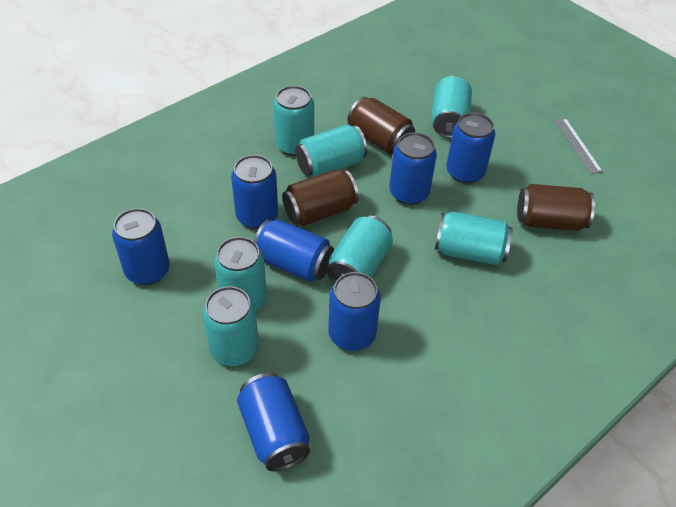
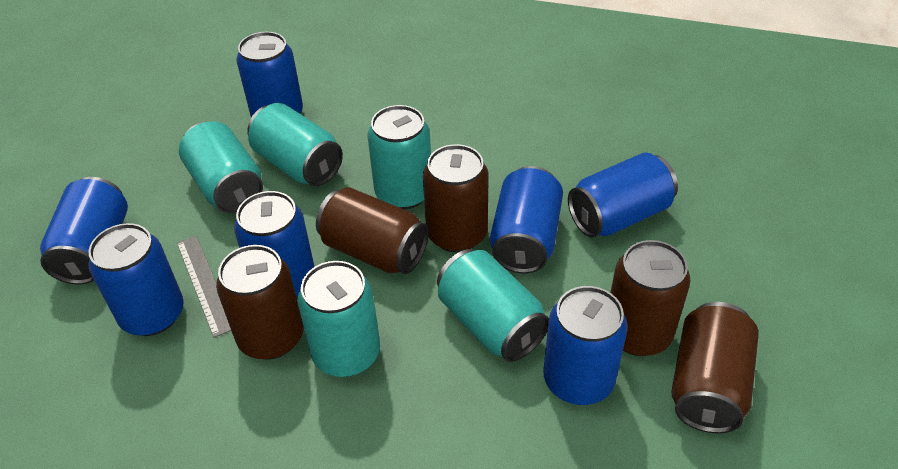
brown can: 3 -> 5
turquoise can: 7 -> 5

